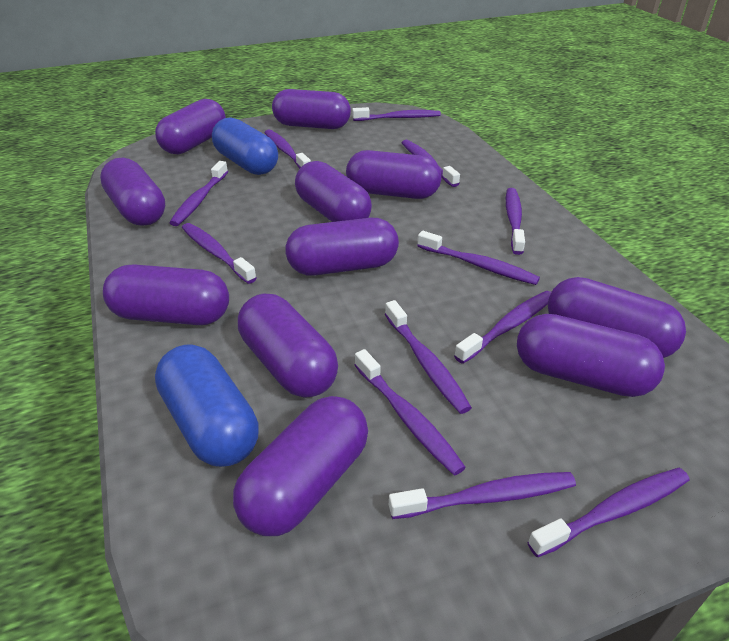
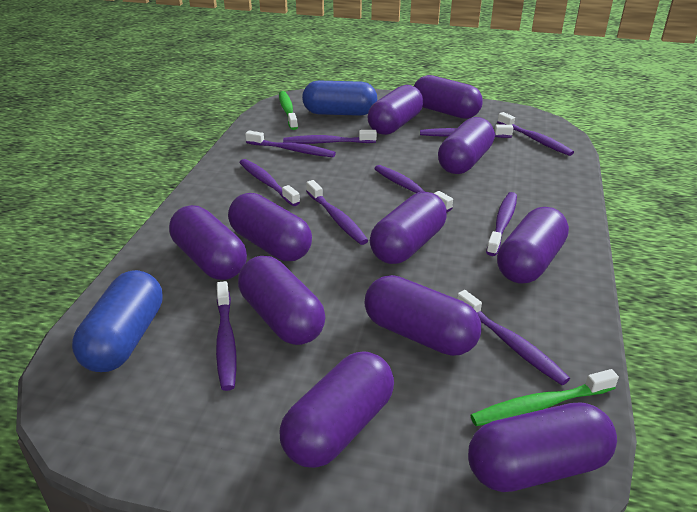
green toothbrush: 0 -> 2
purple toothbrush: 12 -> 10

